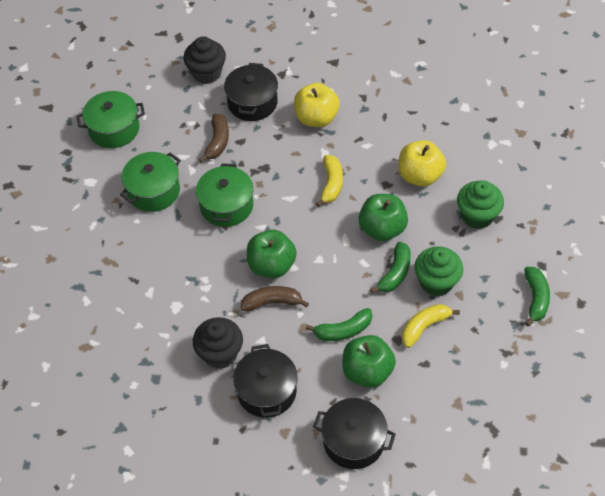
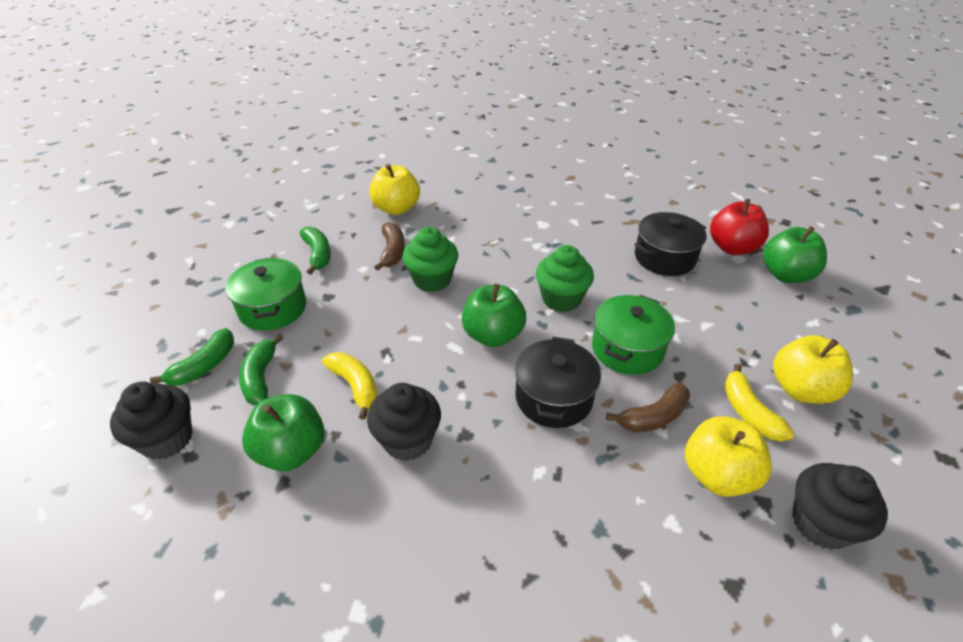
black cupcake: 2 -> 3
black pot: 3 -> 2
green pot: 3 -> 2
red apple: 0 -> 1
yellow apple: 2 -> 3

